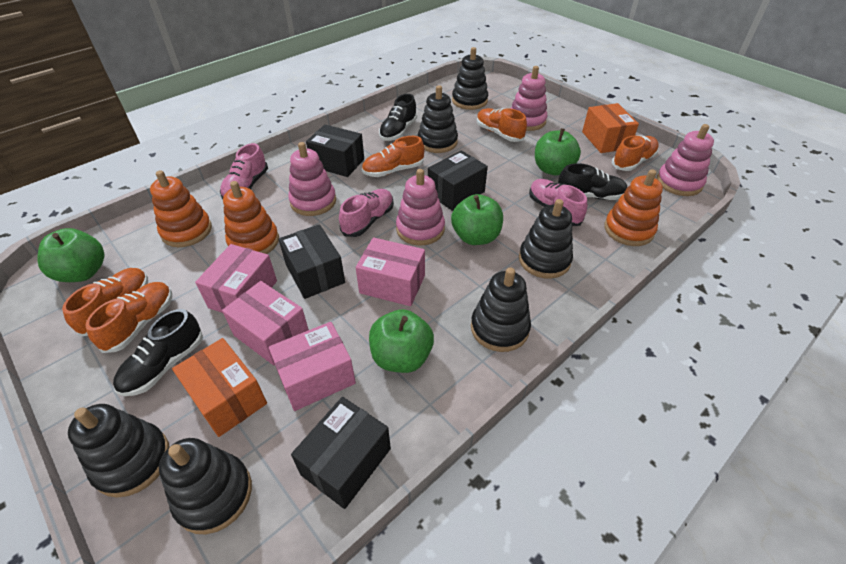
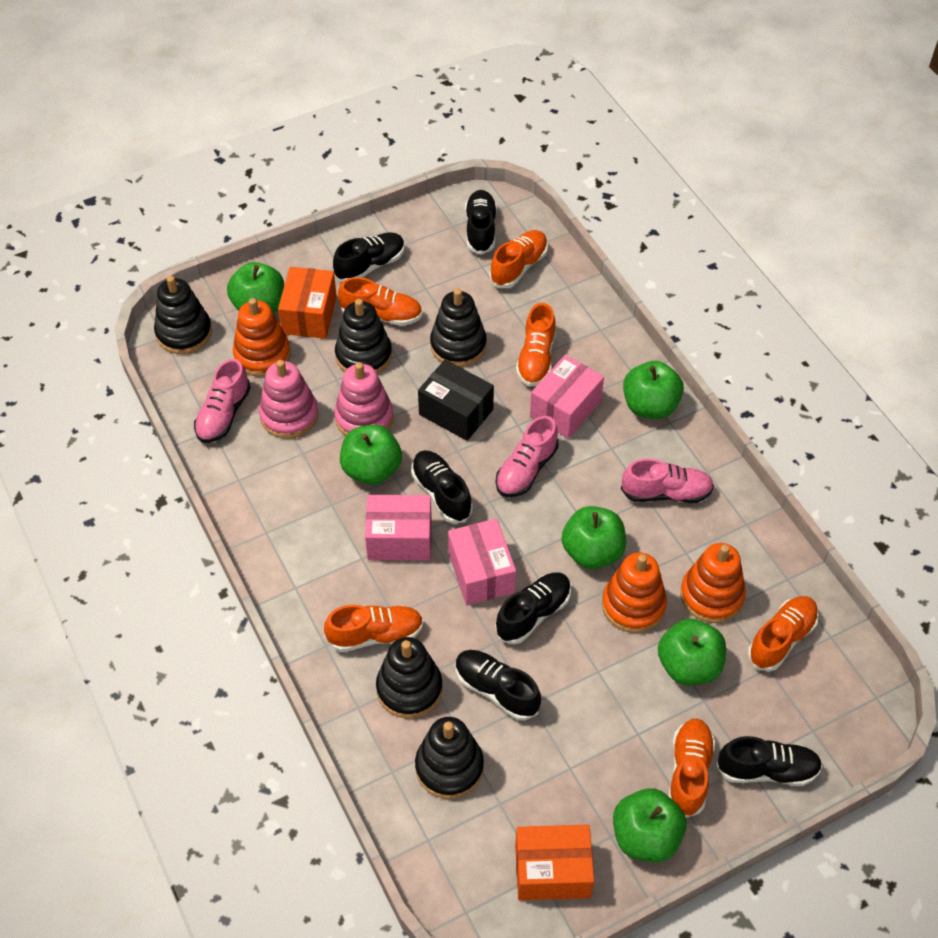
black box: 4 -> 1
black shoe: 3 -> 6
black stacking toy: 6 -> 5
green apple: 4 -> 6
orange shoe: 5 -> 6
pink box: 4 -> 3
pink stacking toy: 4 -> 2

